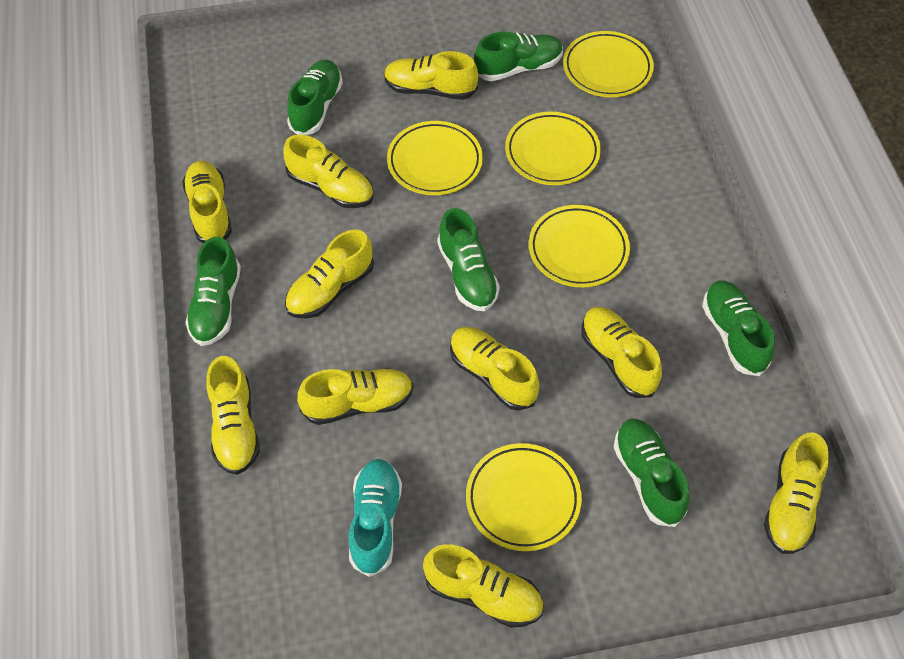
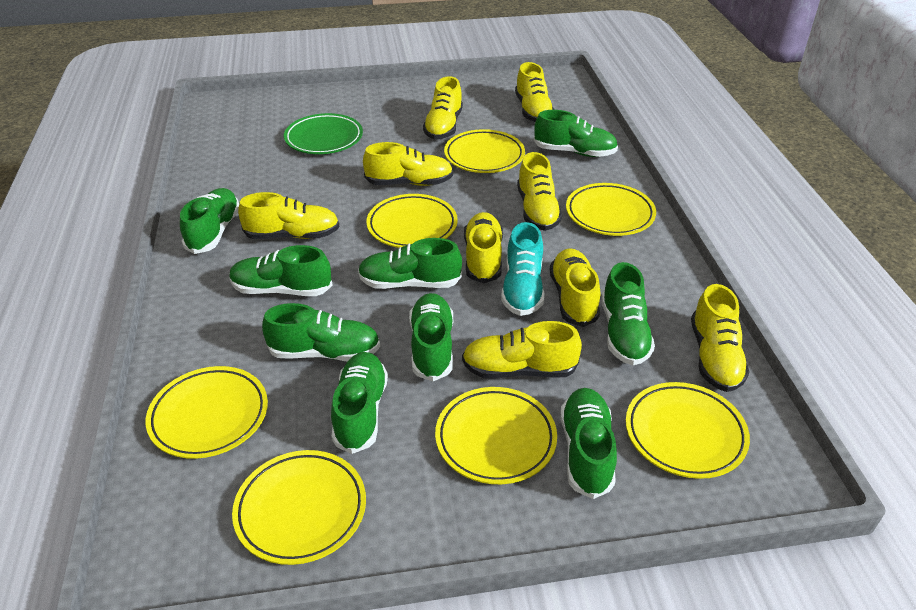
green plate: 0 -> 1
green shoe: 6 -> 9
yellow plate: 5 -> 7
yellow shoe: 10 -> 9

